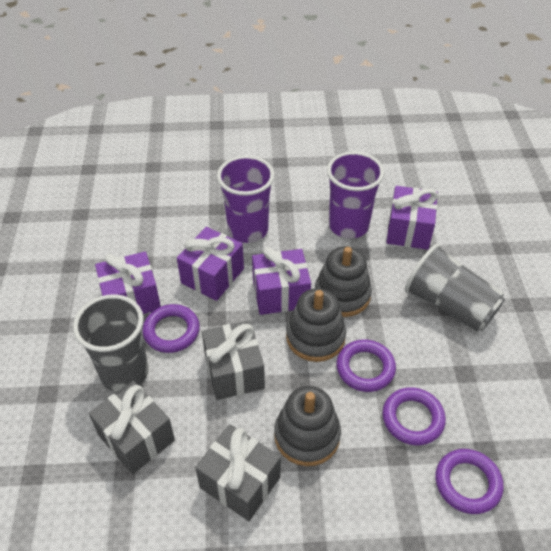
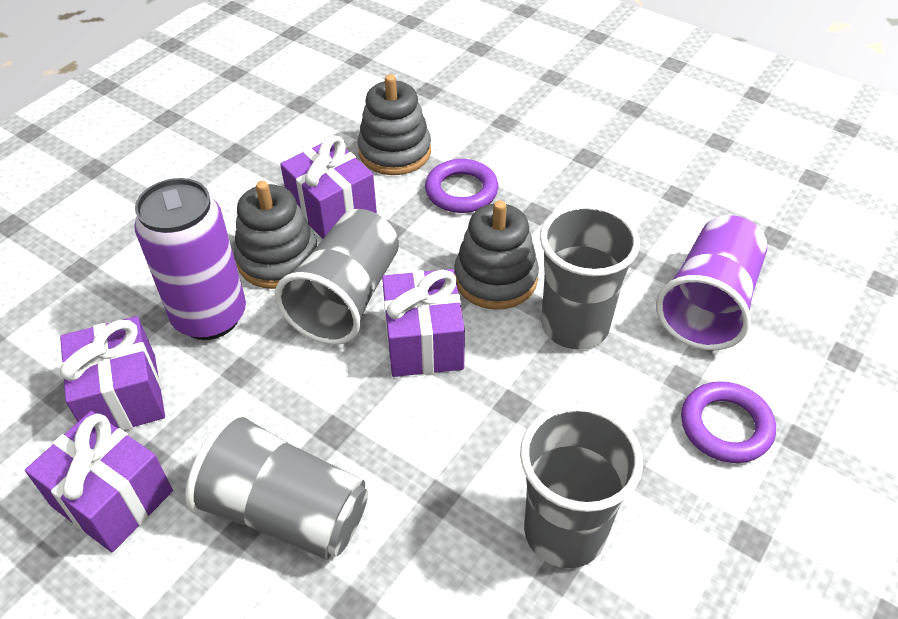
grey cup: 2 -> 4
grey gift: 3 -> 0
purple can: 0 -> 1
purple cup: 2 -> 1
purple ring: 4 -> 2

